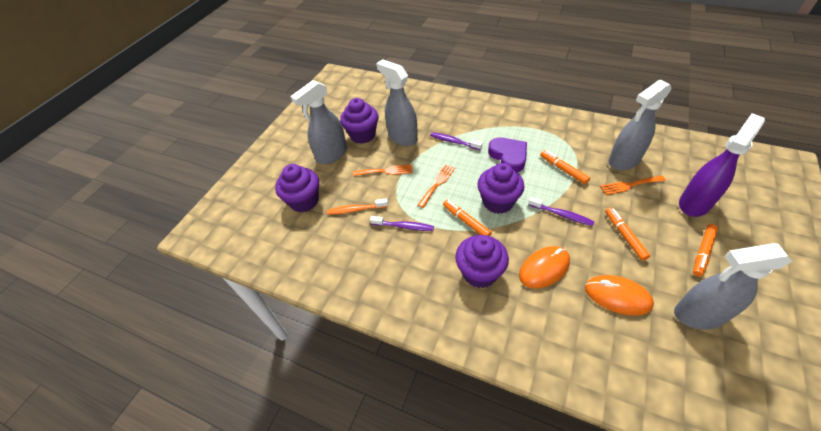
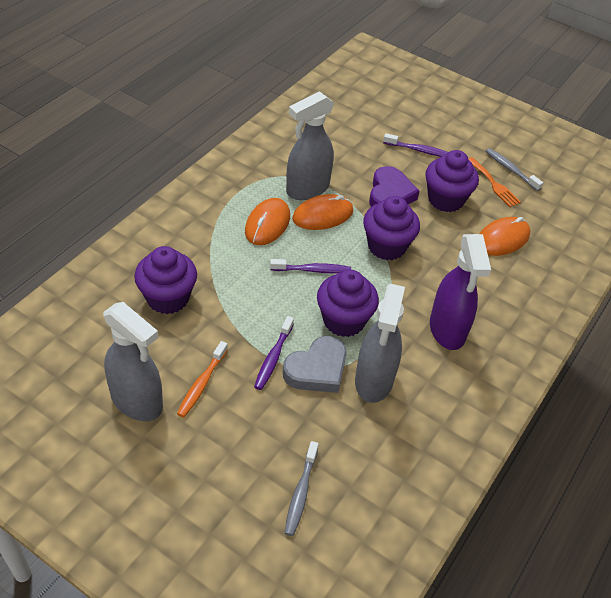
grey heart: 0 -> 1
grey spray bottle: 4 -> 3
grey toothbrush: 0 -> 2
orange fork: 3 -> 1
orange marker: 4 -> 0
orange mouse: 2 -> 3

